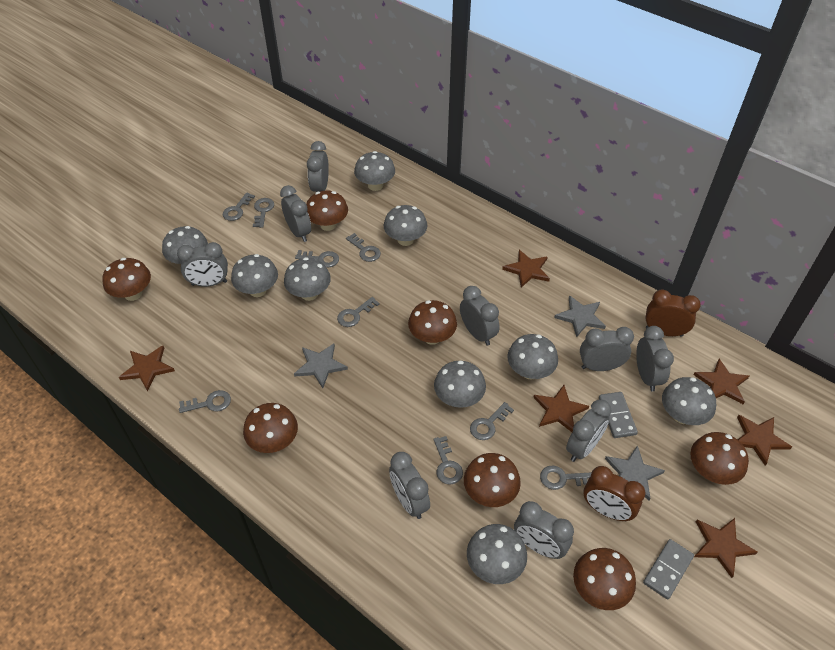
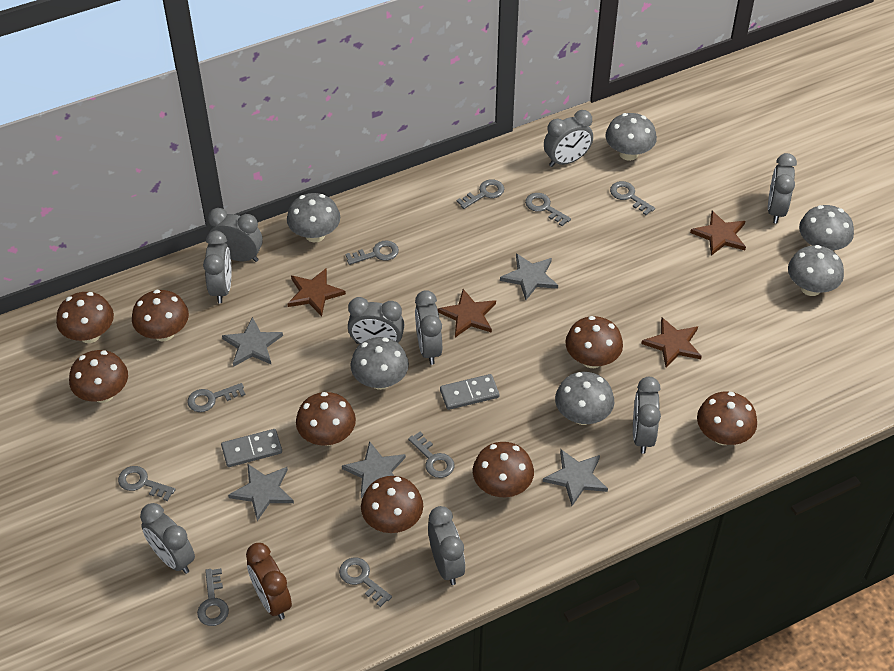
brown clock: 2 -> 1
brown mushroom: 7 -> 8
brown star: 6 -> 4
grey mushroom: 9 -> 6
grey star: 3 -> 5

